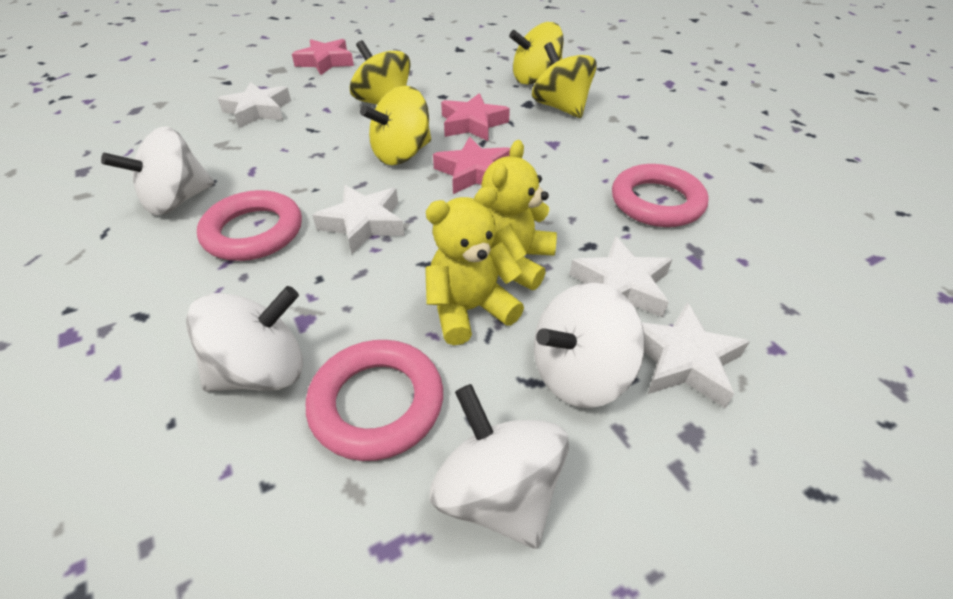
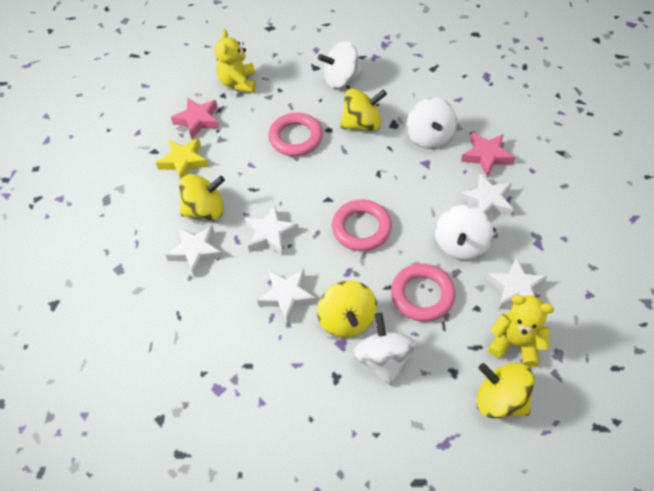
pink star: 3 -> 2
white star: 4 -> 5
yellow star: 0 -> 1

